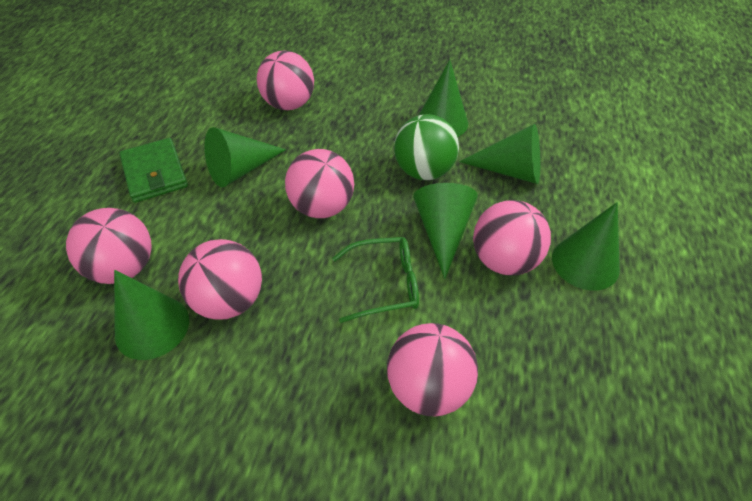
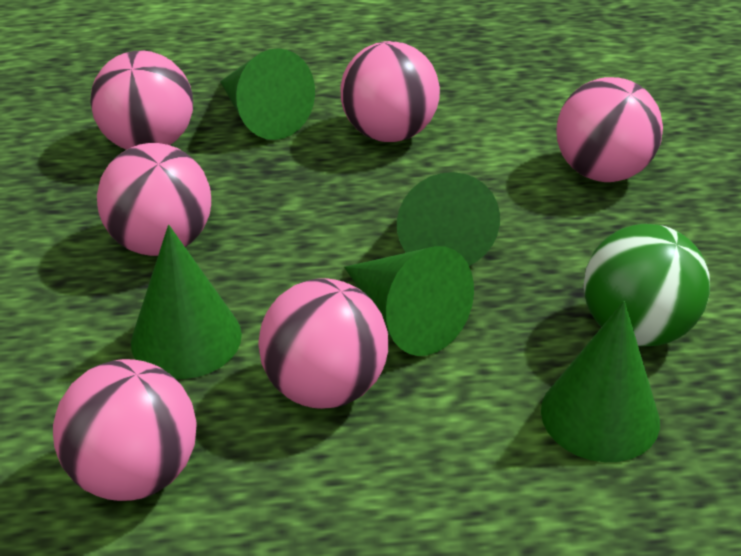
green cone: 6 -> 5
green glasses: 1 -> 0
green wallet: 1 -> 0

